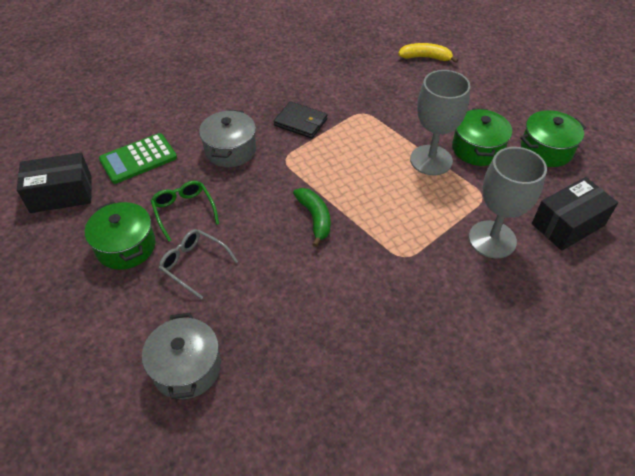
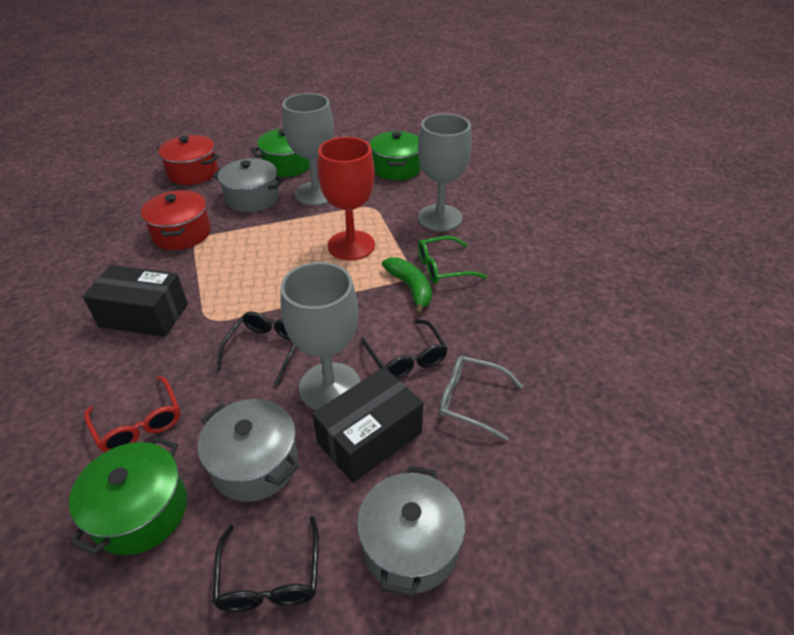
black glasses: 0 -> 3
black wallet: 1 -> 0
green calculator: 1 -> 0
grey goblet: 2 -> 3
grey pot: 2 -> 3
red glasses: 0 -> 1
red goblet: 0 -> 1
red pot: 0 -> 2
yellow banana: 1 -> 0

